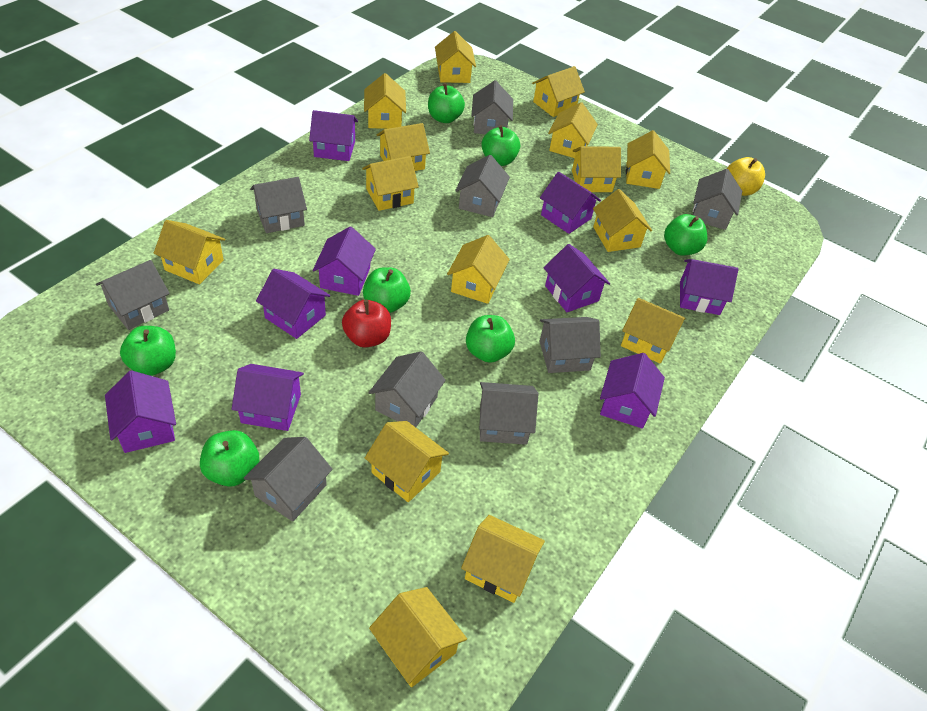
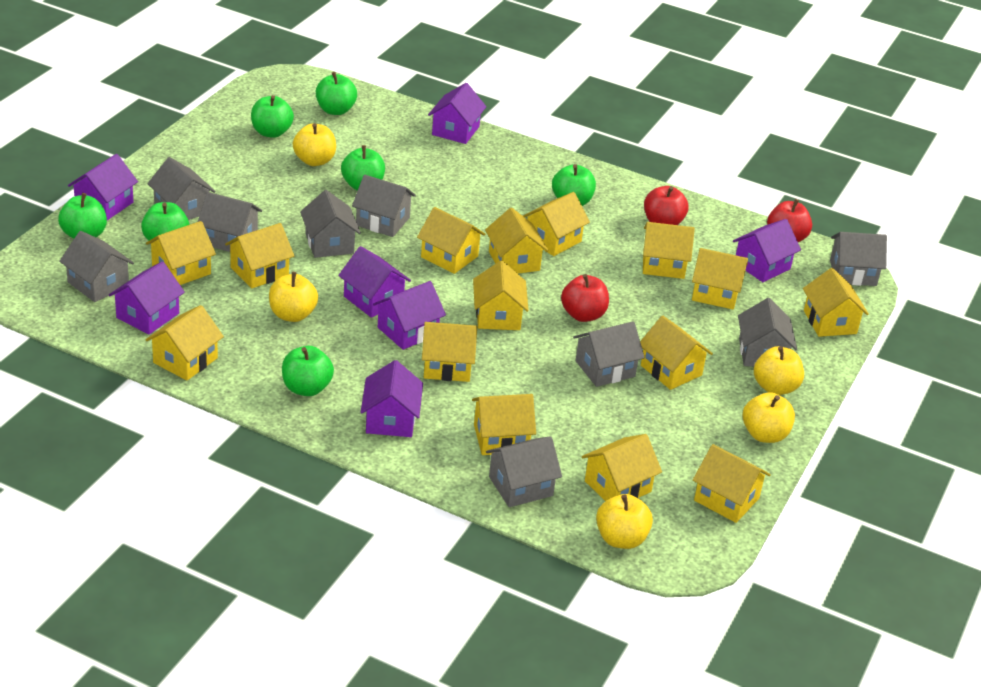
purple house: 9 -> 7
red apple: 1 -> 3
yellow apple: 1 -> 5

